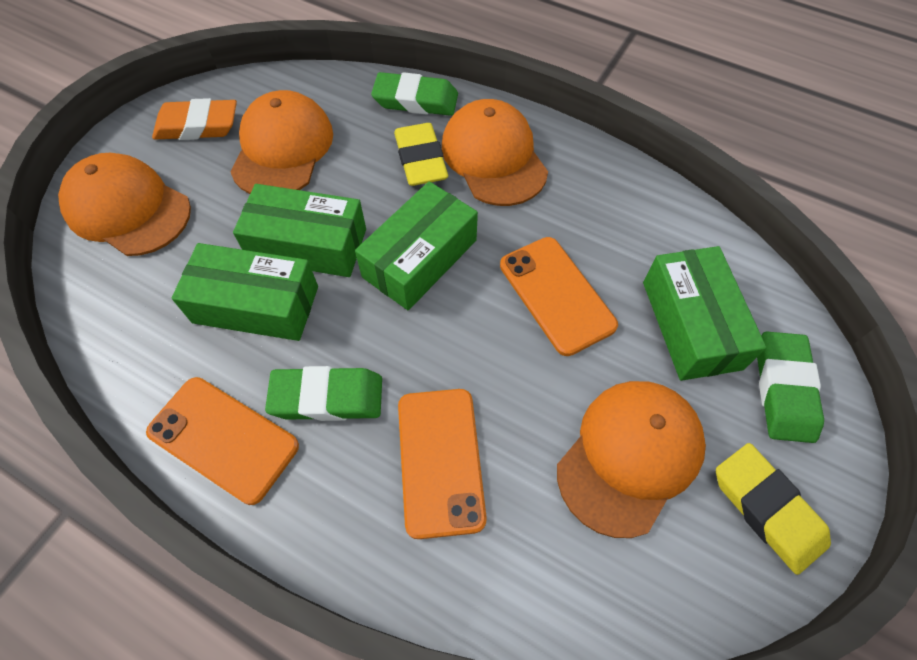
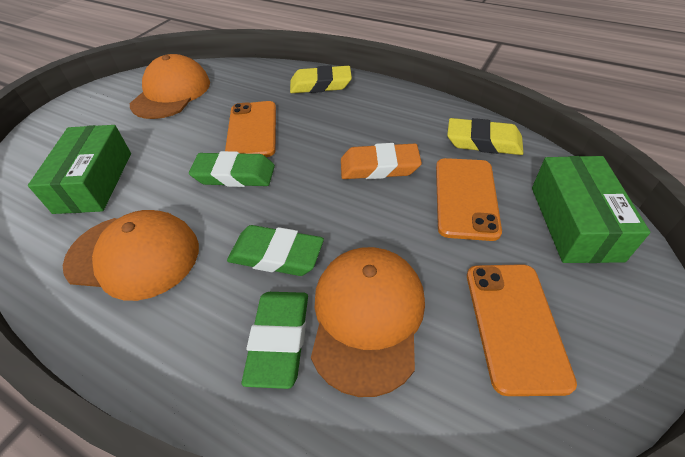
green box: 4 -> 2
orange cap: 4 -> 3

